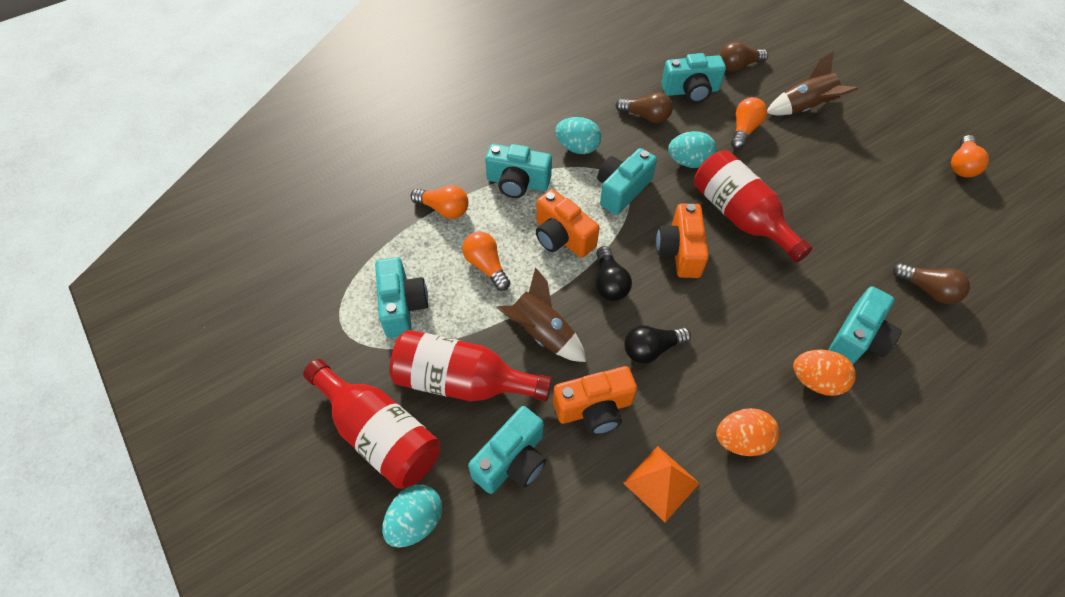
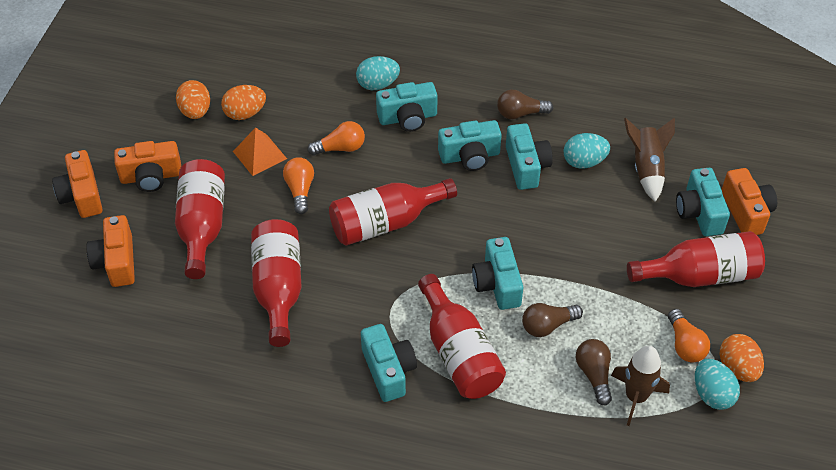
black light bulb: 2 -> 0
orange camera: 3 -> 4
orange egg: 2 -> 3
orange light bulb: 4 -> 3
red bottle: 3 -> 5

